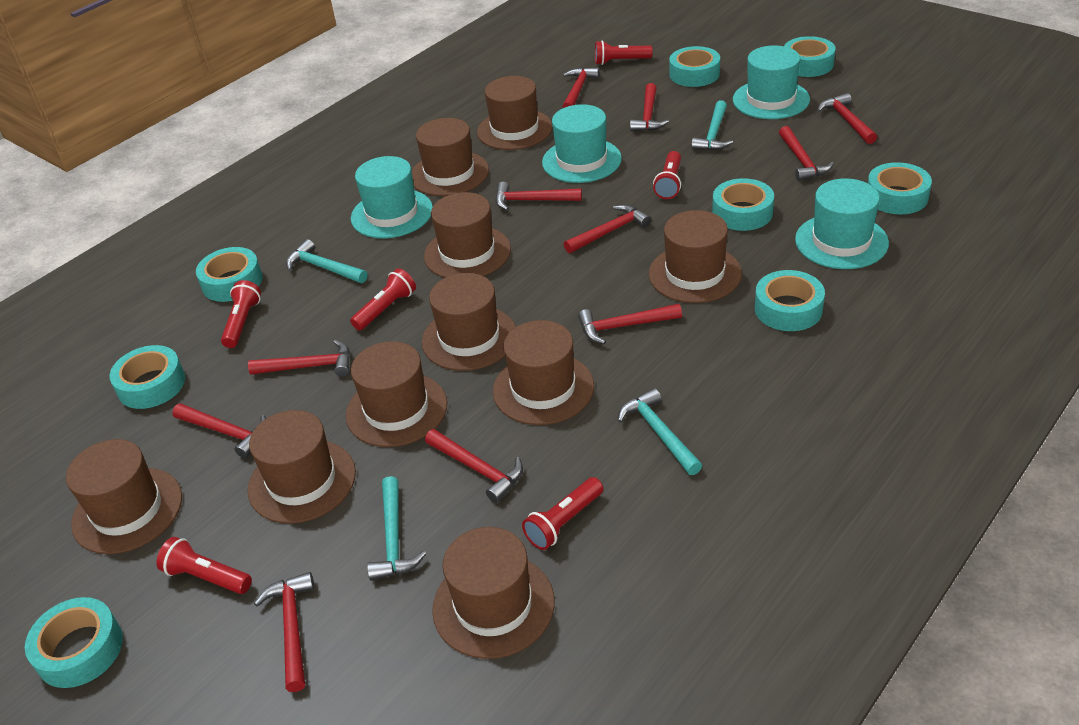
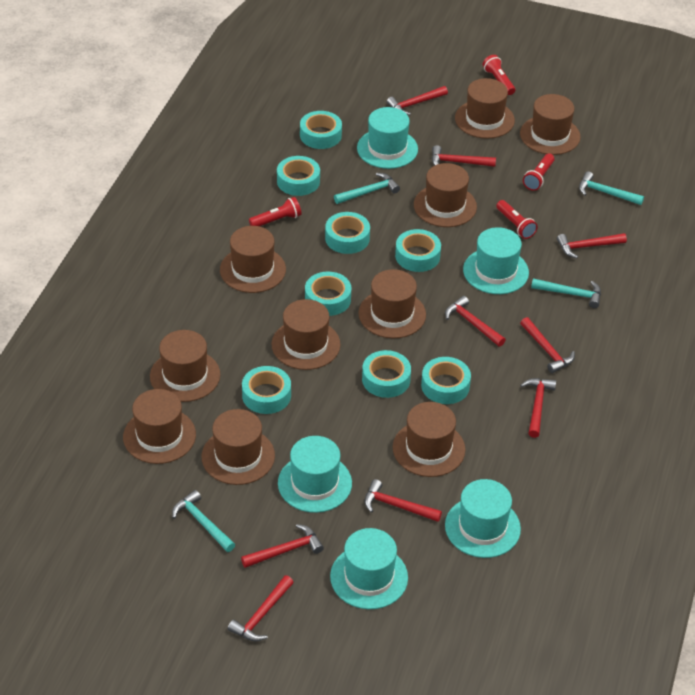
red flashlight: 6 -> 4
red hammer: 11 -> 9
turquoise hat: 4 -> 5

